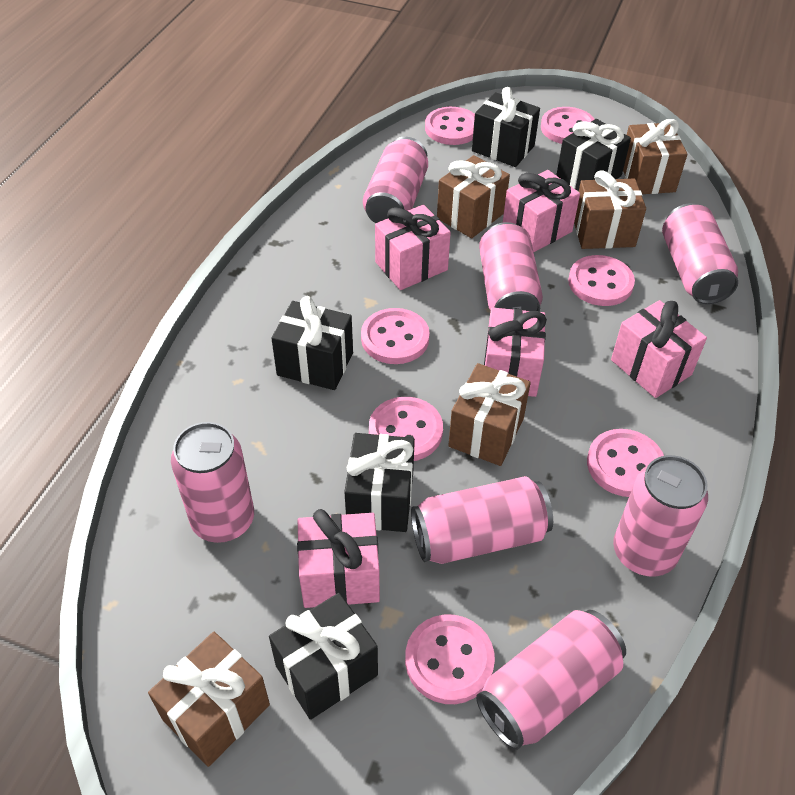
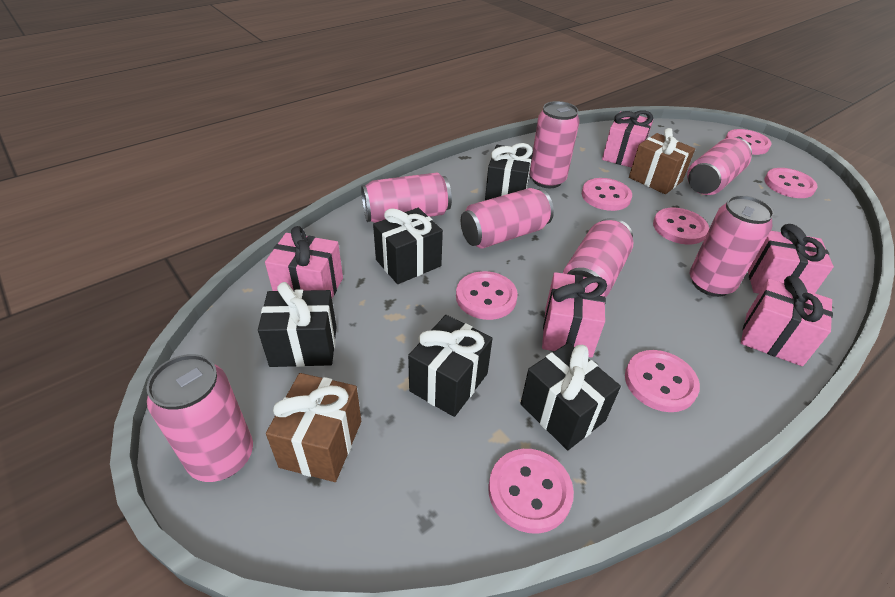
brown gift: 5 -> 2

